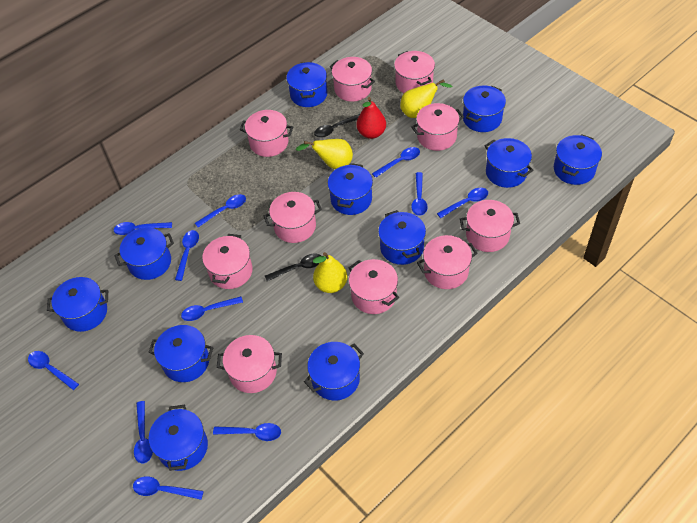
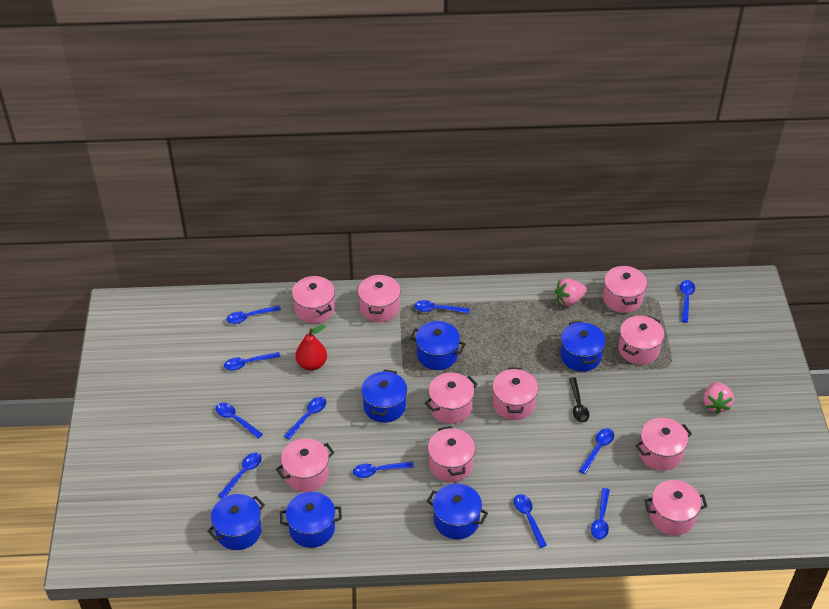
black spoon: 2 -> 1
blue pot: 11 -> 6
pink strawberry: 0 -> 2
yellow pear: 3 -> 0

